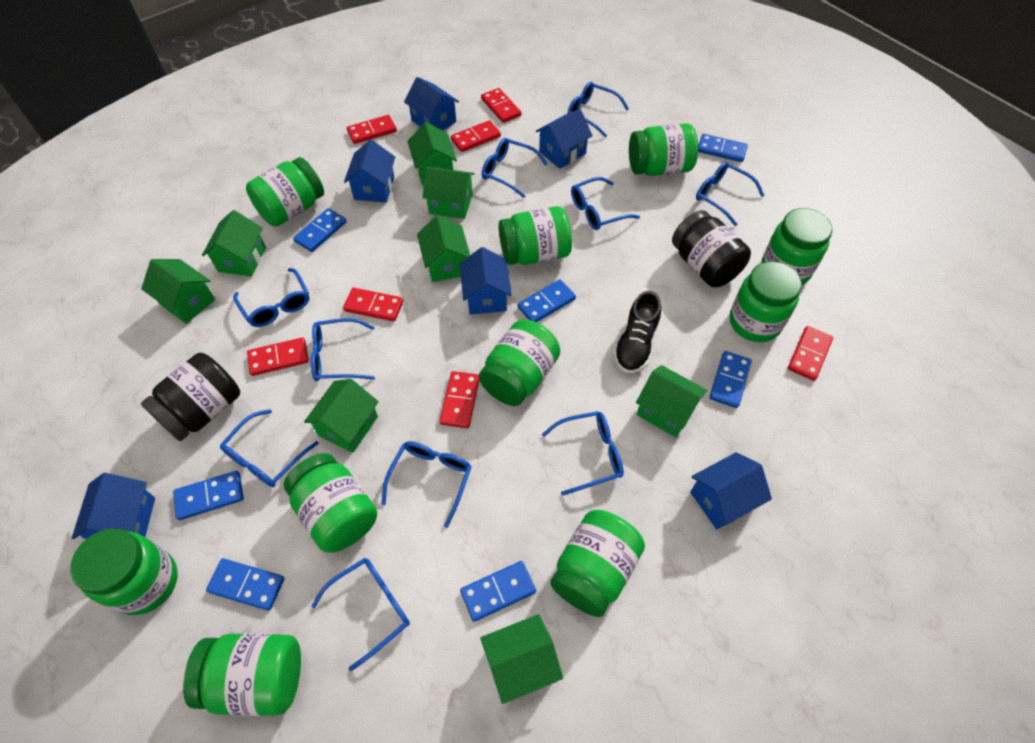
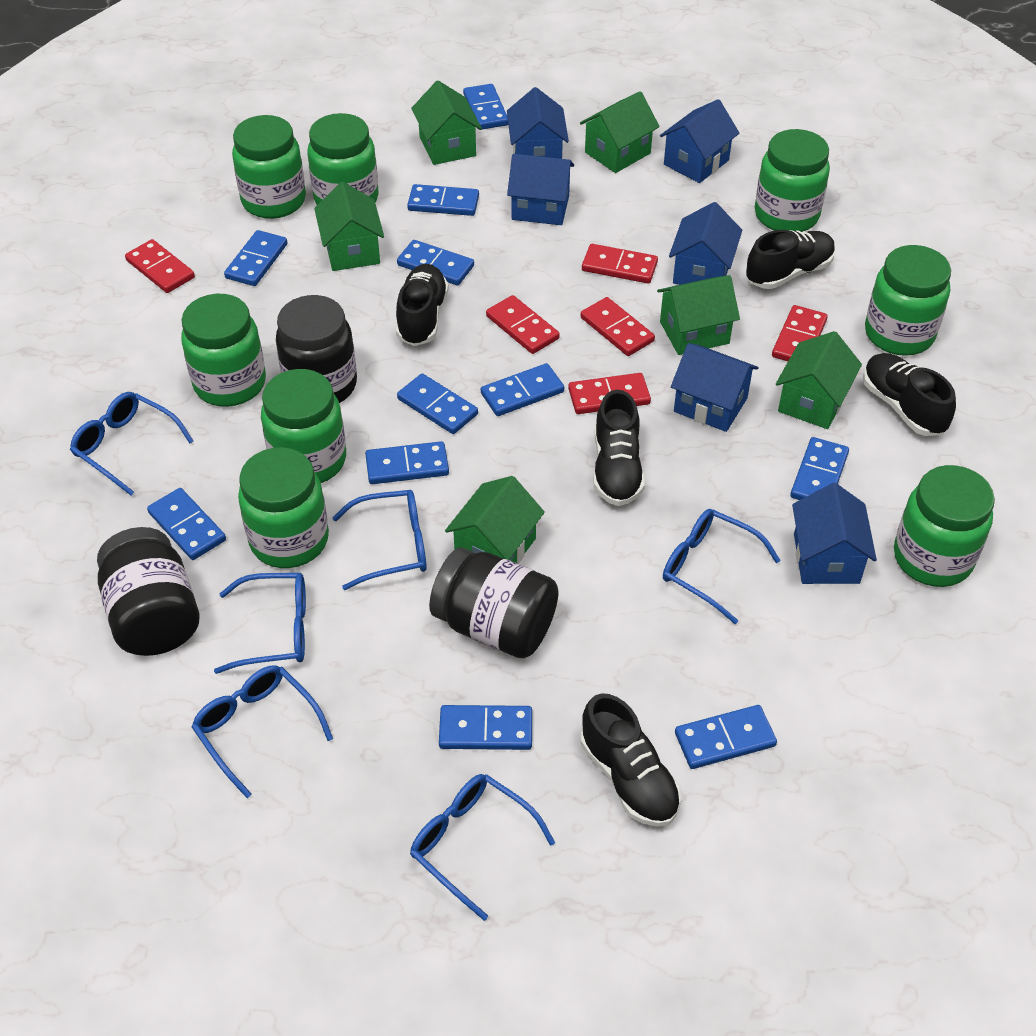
black jar: 2 -> 3
black shoe: 1 -> 5
blue domino: 7 -> 11
blue glasses: 10 -> 6
green house: 8 -> 6
green jar: 10 -> 8
red domino: 7 -> 6

